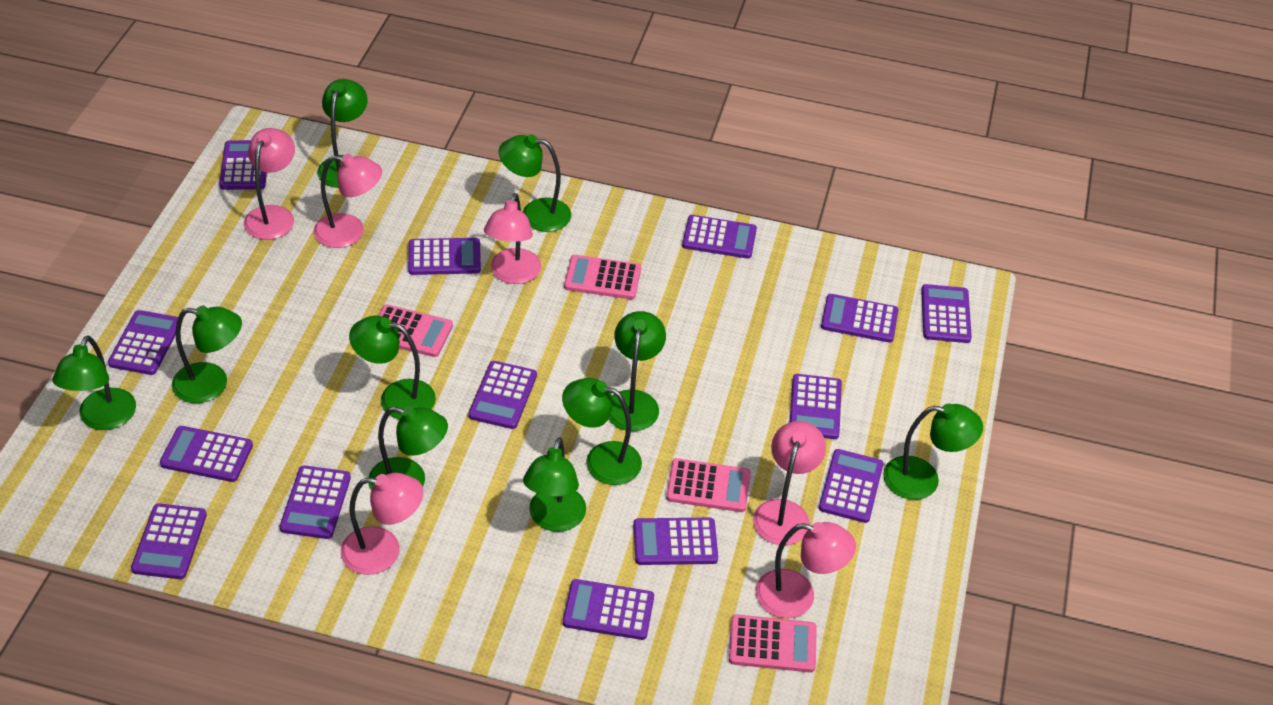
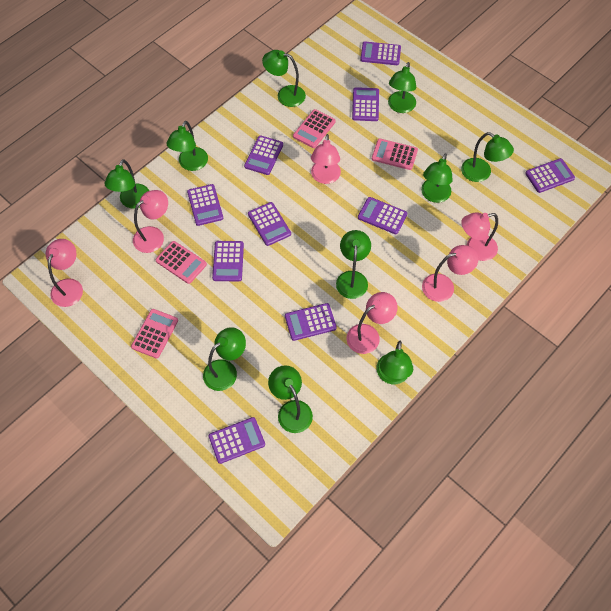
purple calculator: 14 -> 10

